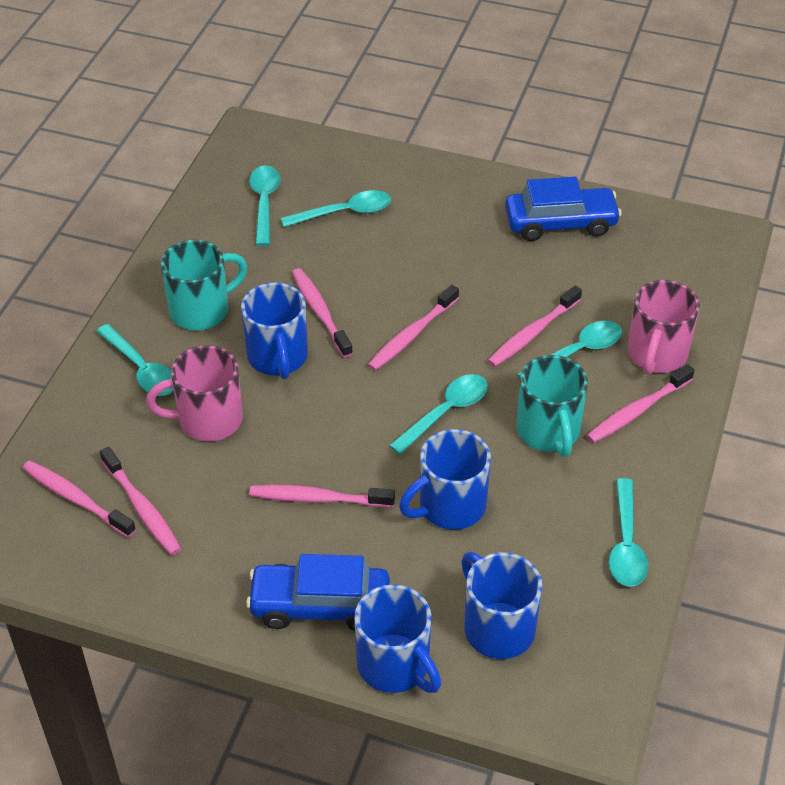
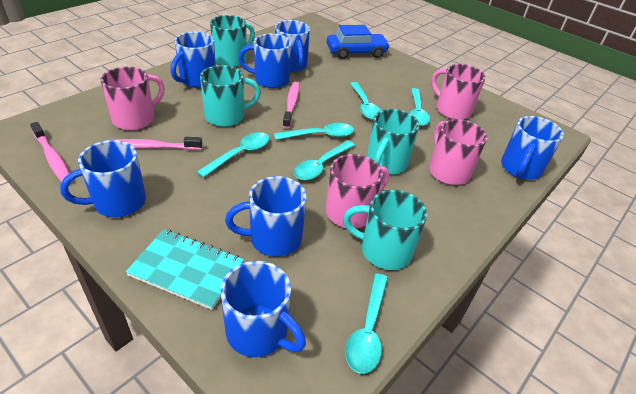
blue car: 2 -> 1
blue mug: 4 -> 7
pink mug: 2 -> 4
pink toothbrush: 7 -> 3
turquoise mug: 2 -> 4
turquoise notebook: 0 -> 1

